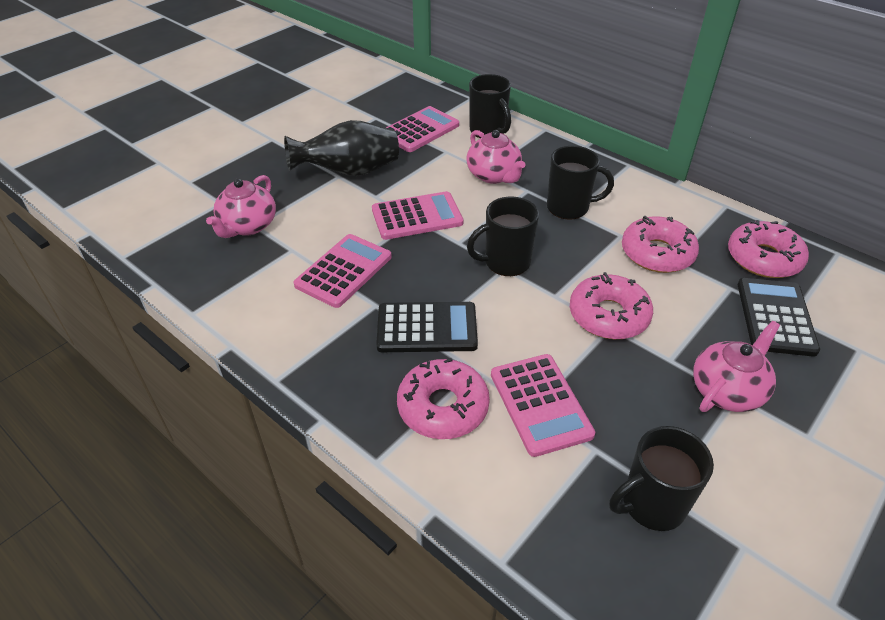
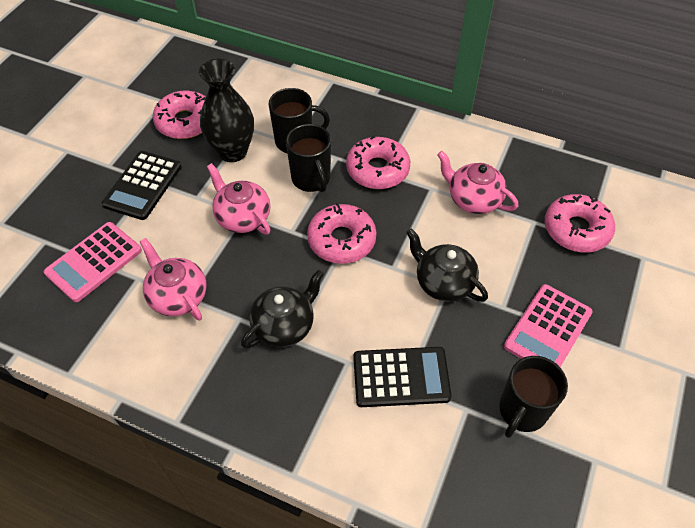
black mug: 4 -> 3
black teapot: 0 -> 2
pink calculator: 4 -> 2

